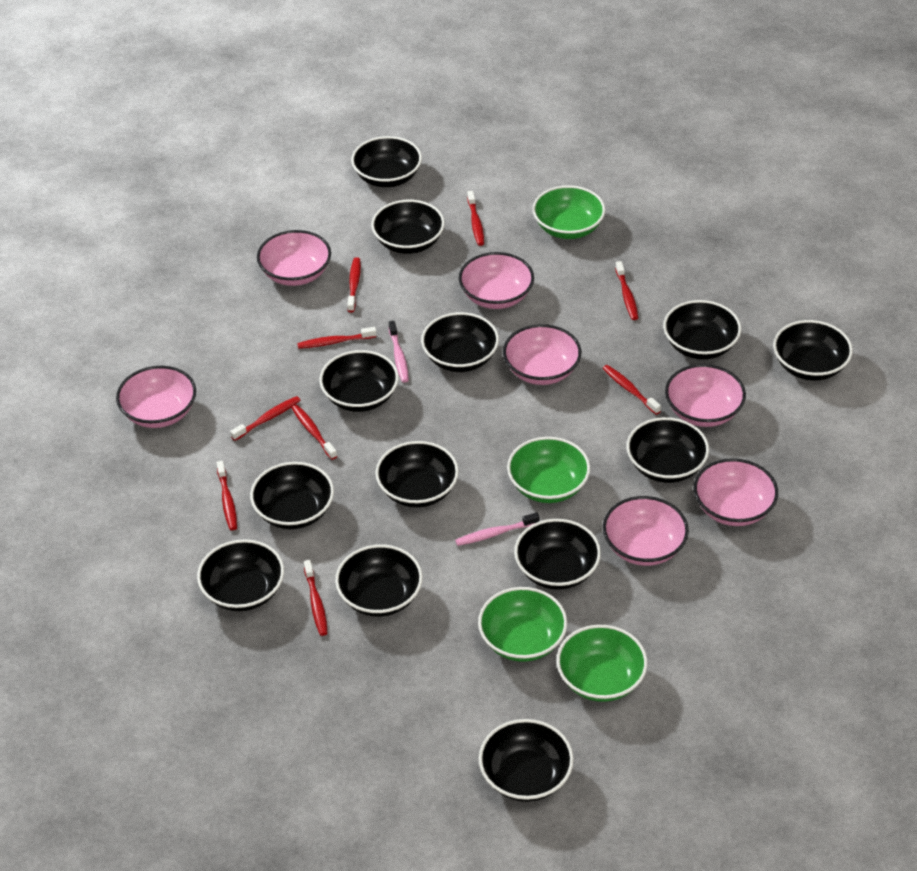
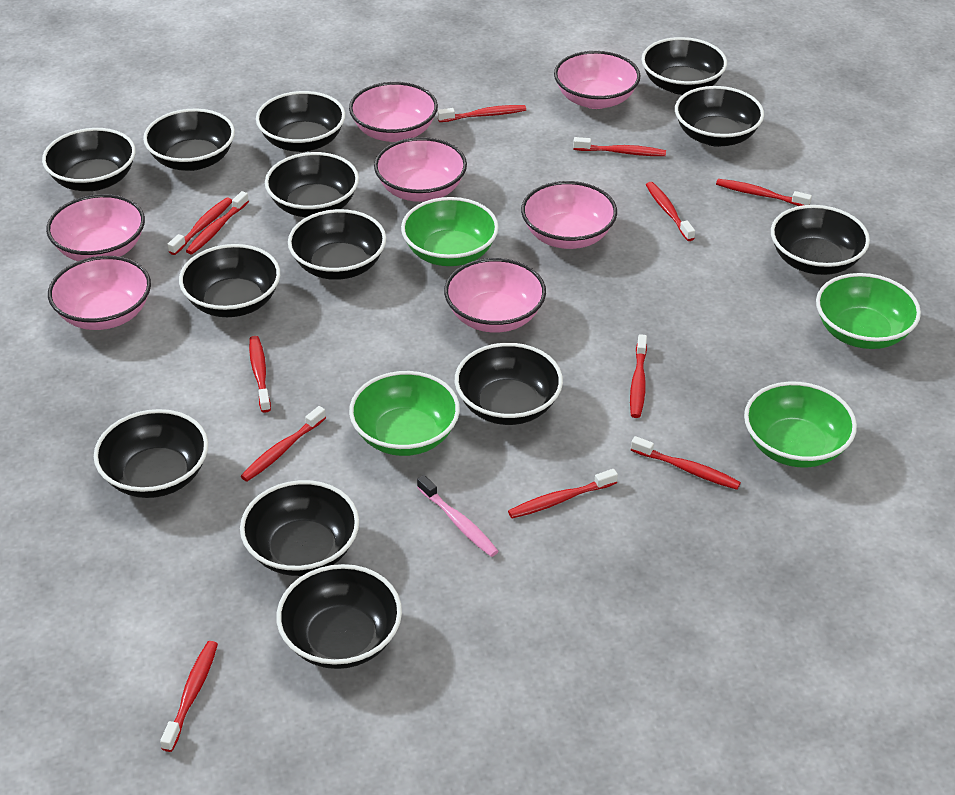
pink toothbrush: 2 -> 1
red toothbrush: 9 -> 12

